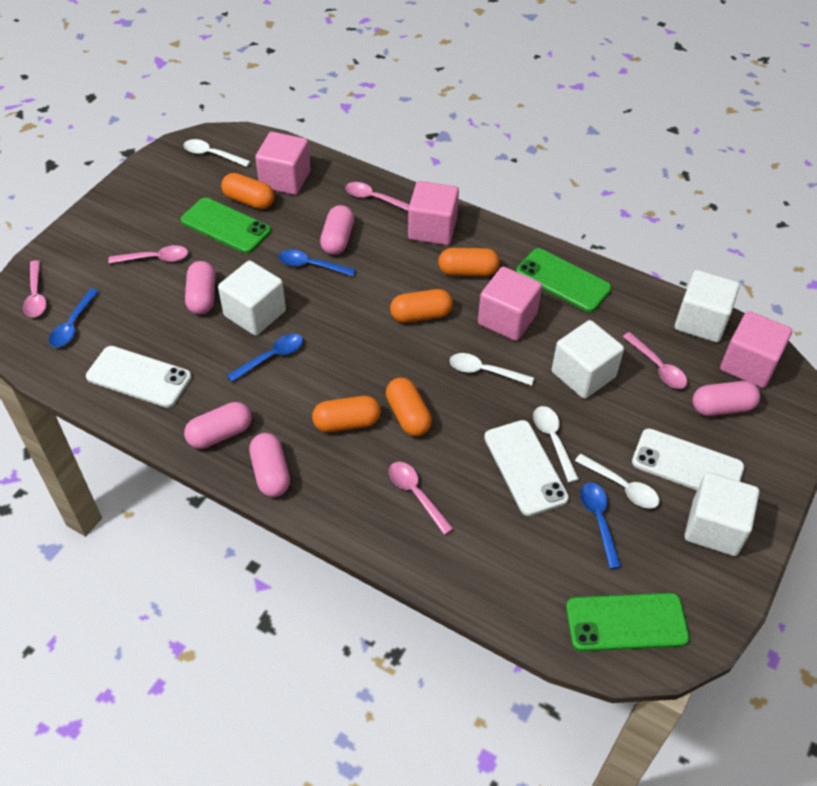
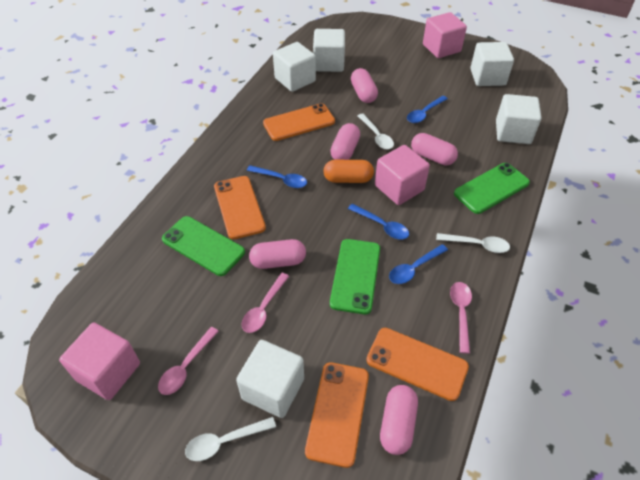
orange capsule: 5 -> 1
orange phone: 0 -> 4
pink cube: 4 -> 3
pink spoon: 5 -> 3
white cube: 4 -> 5
white phone: 3 -> 0
white spoon: 4 -> 3

